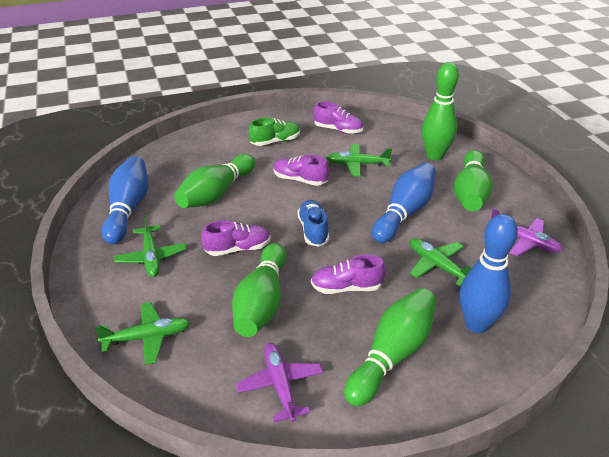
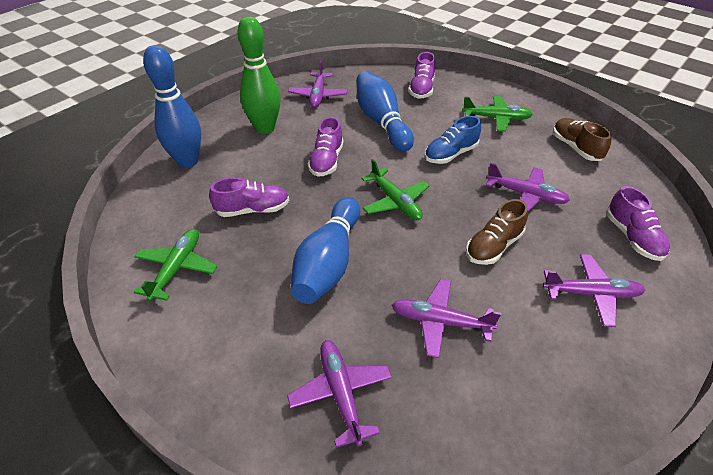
brown shoe: 0 -> 2
green bowling pin: 5 -> 1
green plane: 4 -> 3
green shoe: 1 -> 0
purple plane: 2 -> 5

